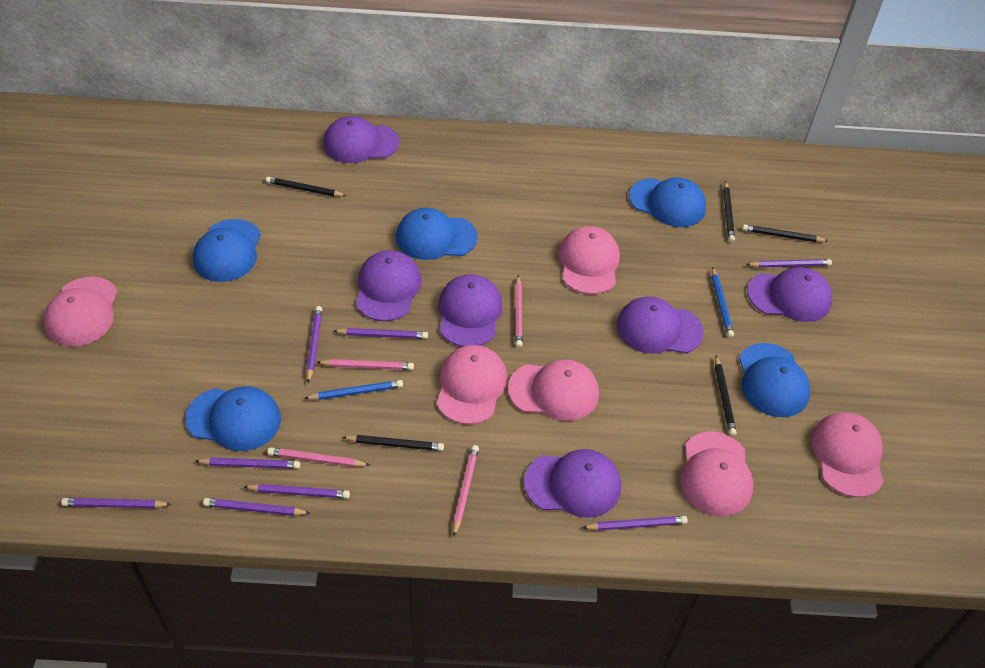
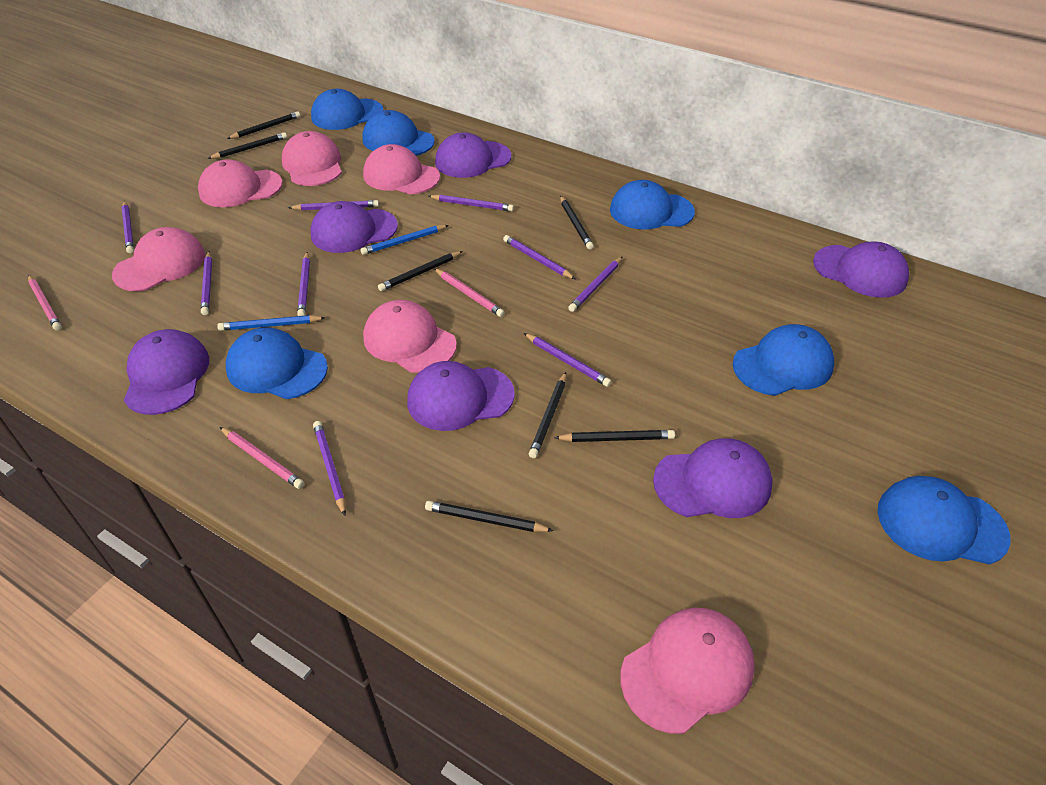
black pencil: 5 -> 7
blue cap: 5 -> 6
pink pencil: 4 -> 3
purple pencil: 8 -> 9

